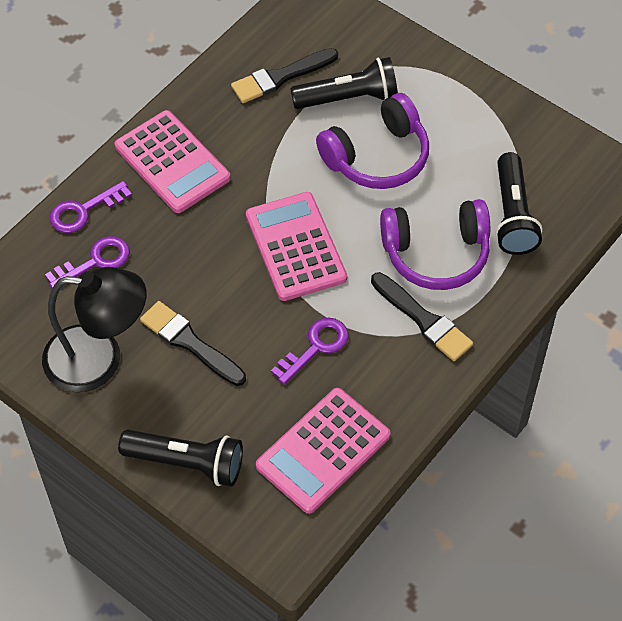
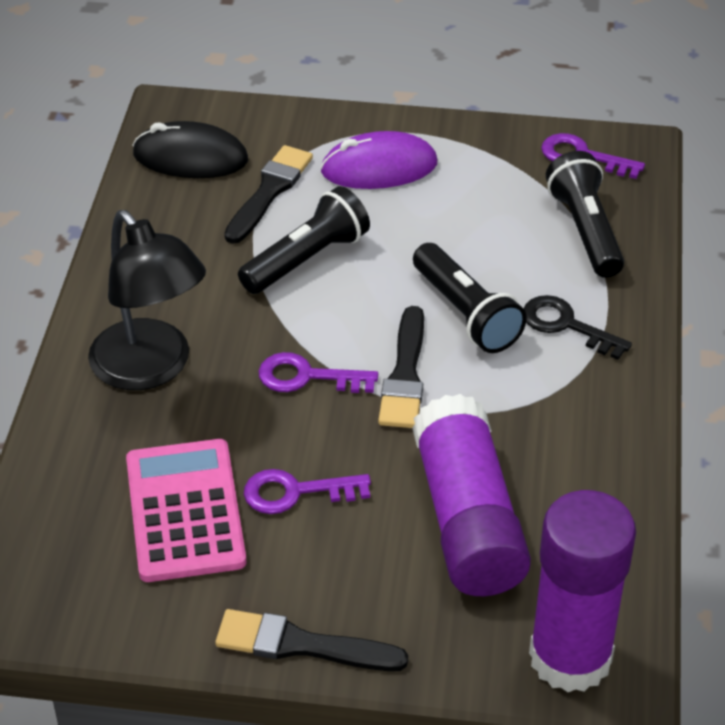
black key: 0 -> 1
black mouse: 0 -> 1
pink calculator: 3 -> 1
purple glue stick: 0 -> 2
purple headphones: 2 -> 0
purple mouse: 0 -> 1

